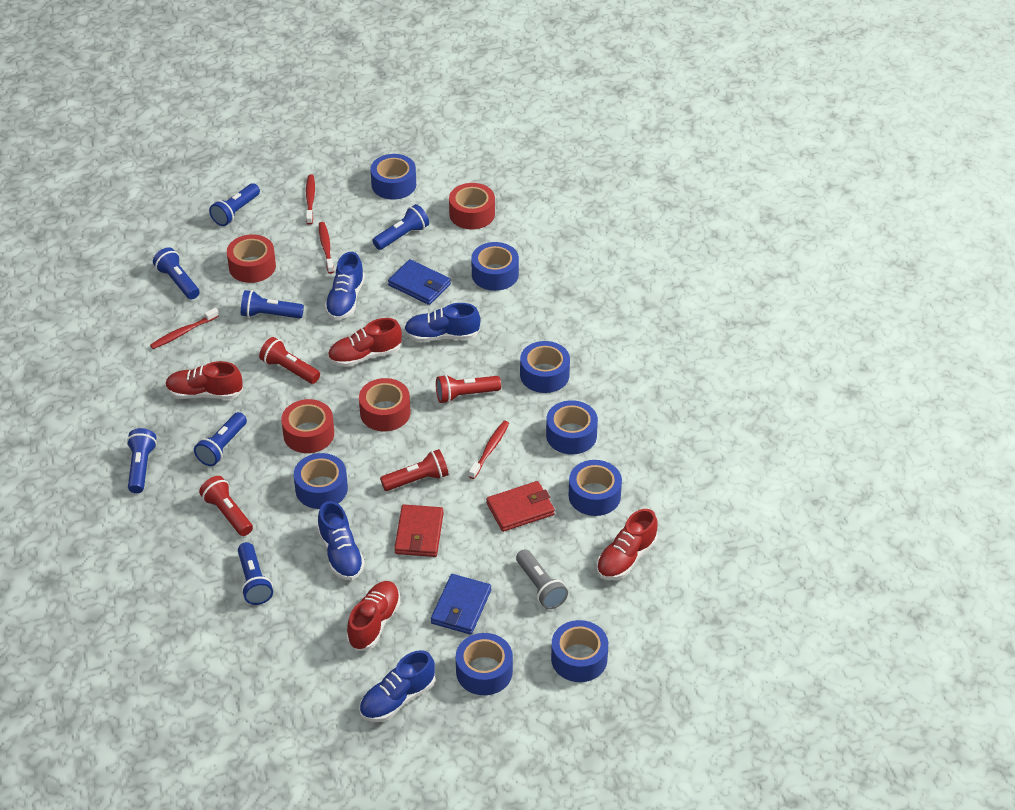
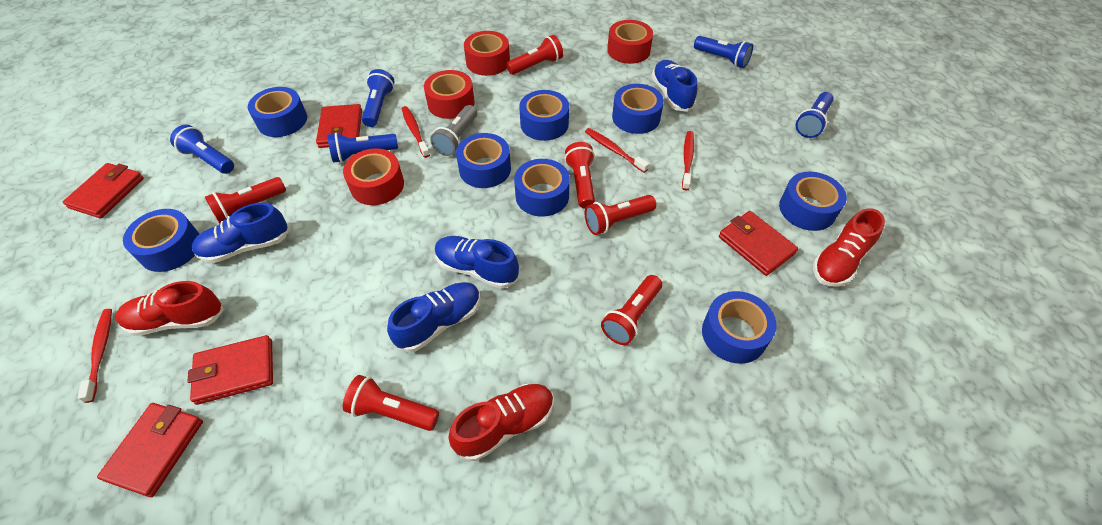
blue flashlight: 7 -> 5
blue wallet: 2 -> 0
red flashlight: 4 -> 6
red shoe: 4 -> 3
red wallet: 2 -> 5

